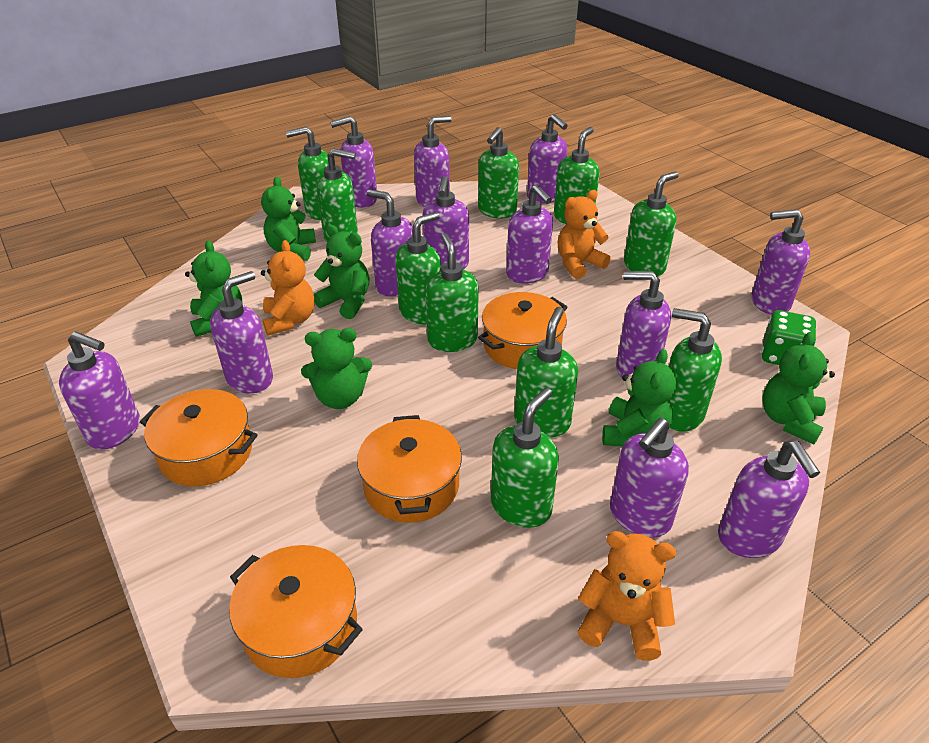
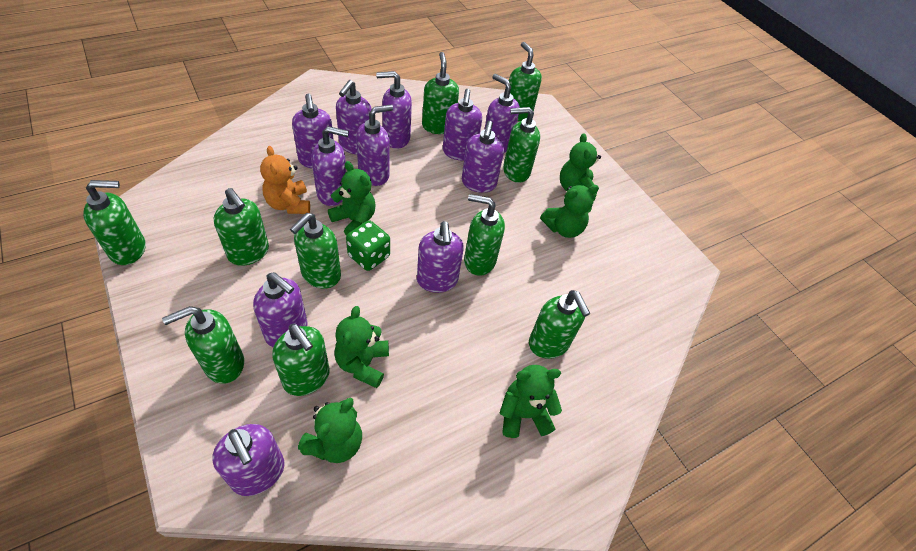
orange pot: 4 -> 0
orange teddy bear: 3 -> 1
purple soap dispenser: 12 -> 11

